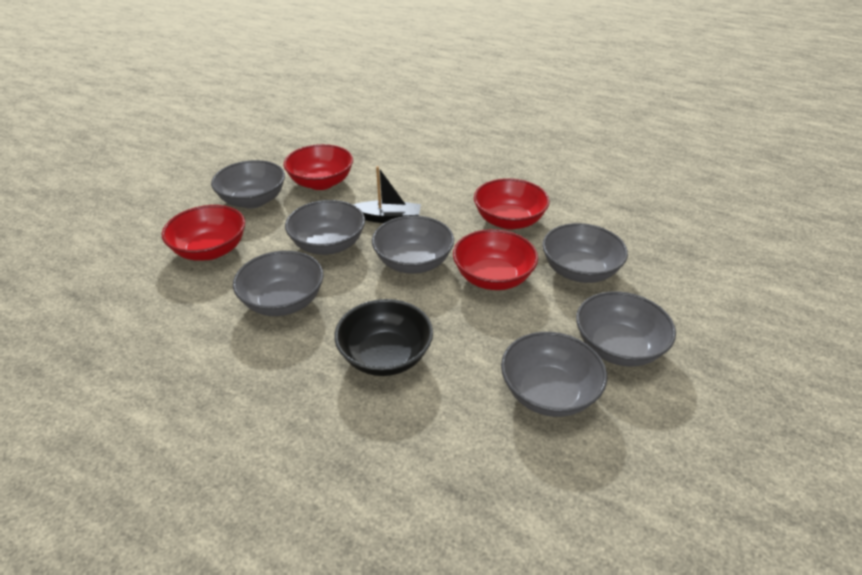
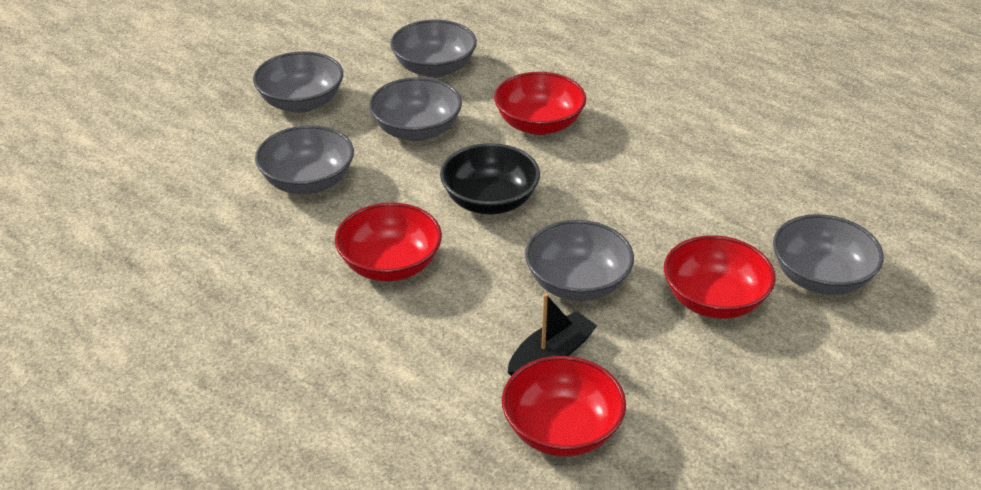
grey bowl: 7 -> 6

